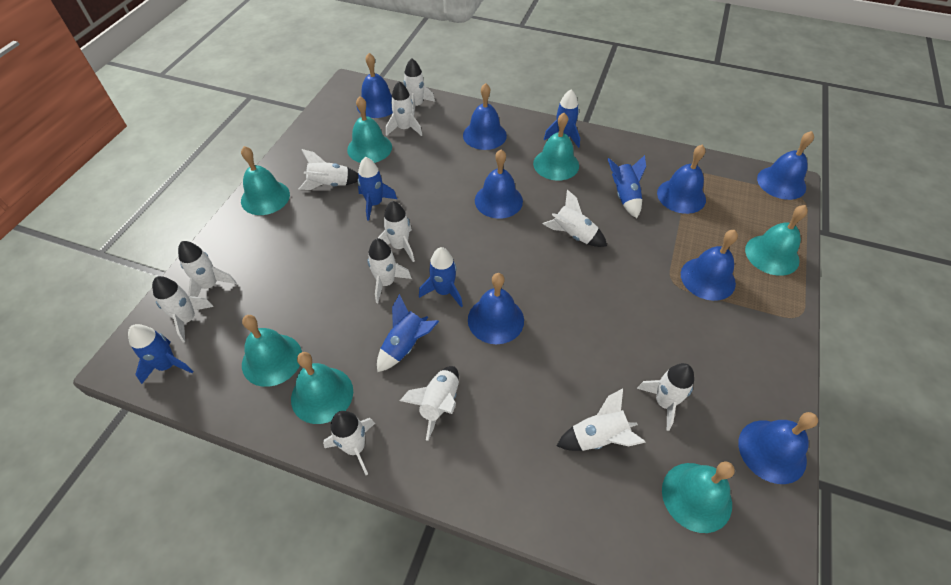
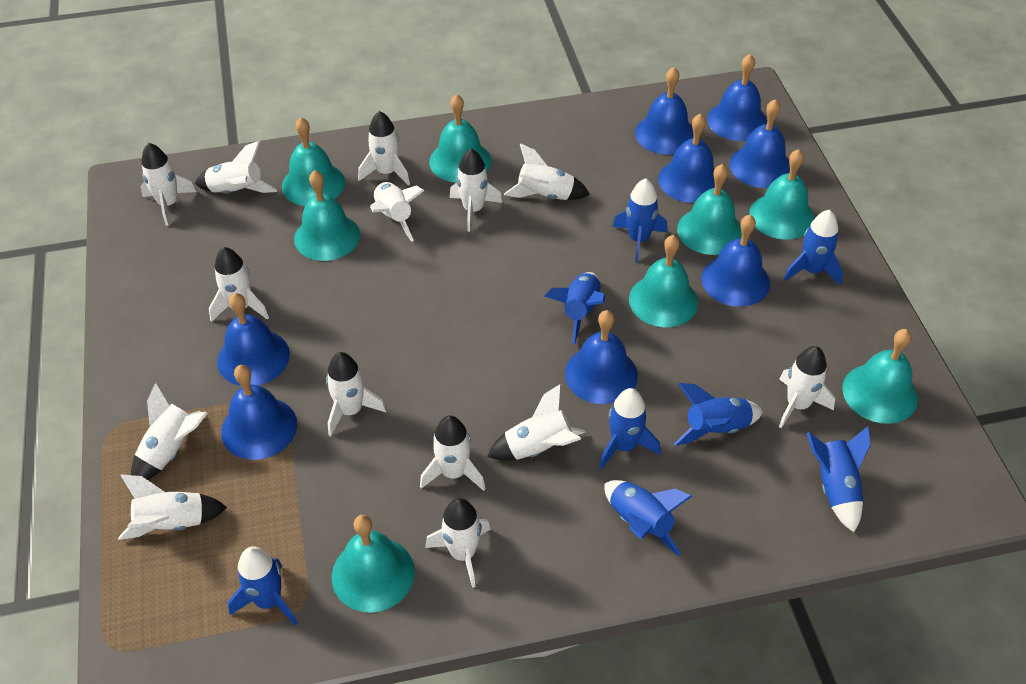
blue rocket: 6 -> 8
turquoise bell: 7 -> 8
white rocket: 12 -> 14

